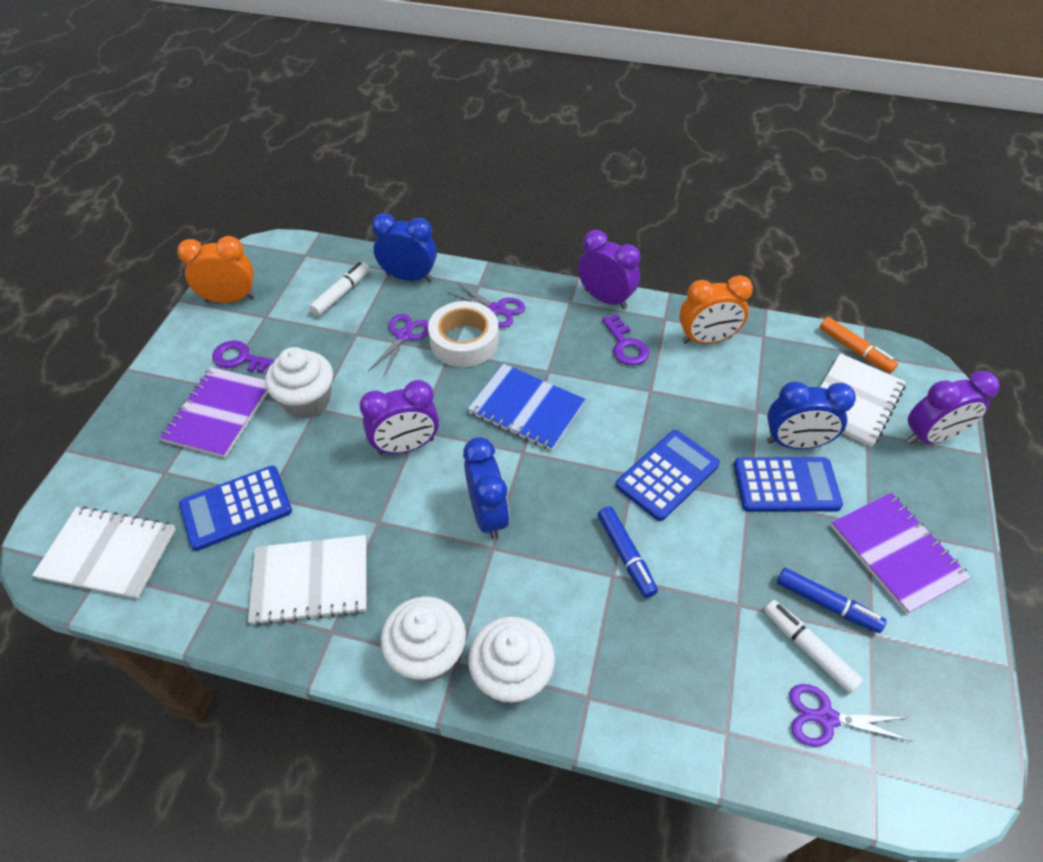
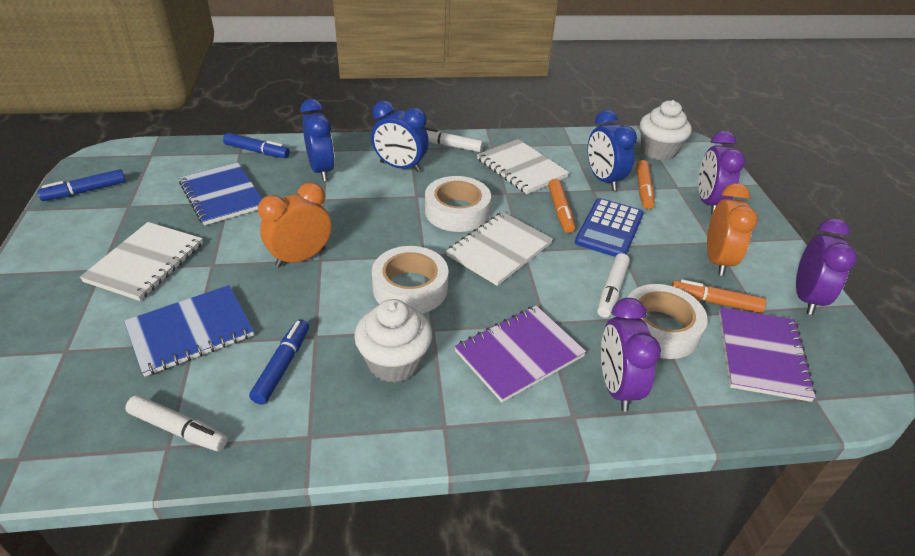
blue calculator: 3 -> 1
blue marker: 2 -> 3
blue notebook: 1 -> 2
orange marker: 1 -> 3
purple key: 2 -> 0
purple scissors: 3 -> 0
white cupcake: 3 -> 2
white marker: 2 -> 3
white tape: 1 -> 3

